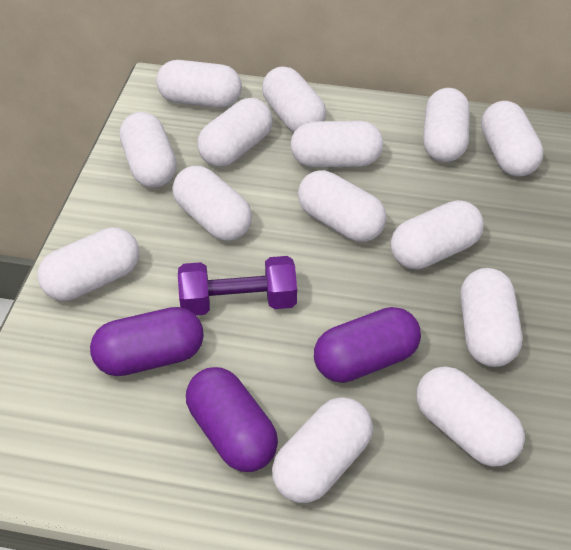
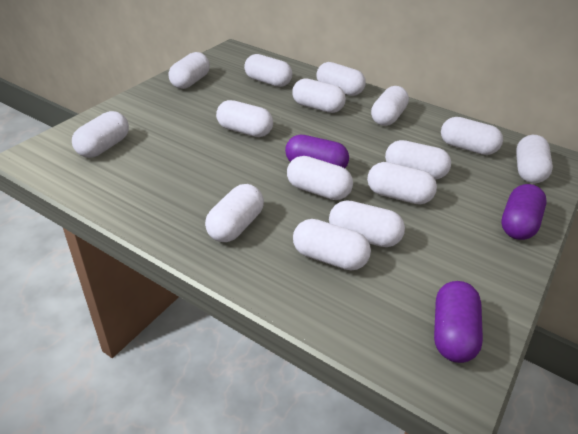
purple dumbbell: 1 -> 0
white capsule: 14 -> 15

